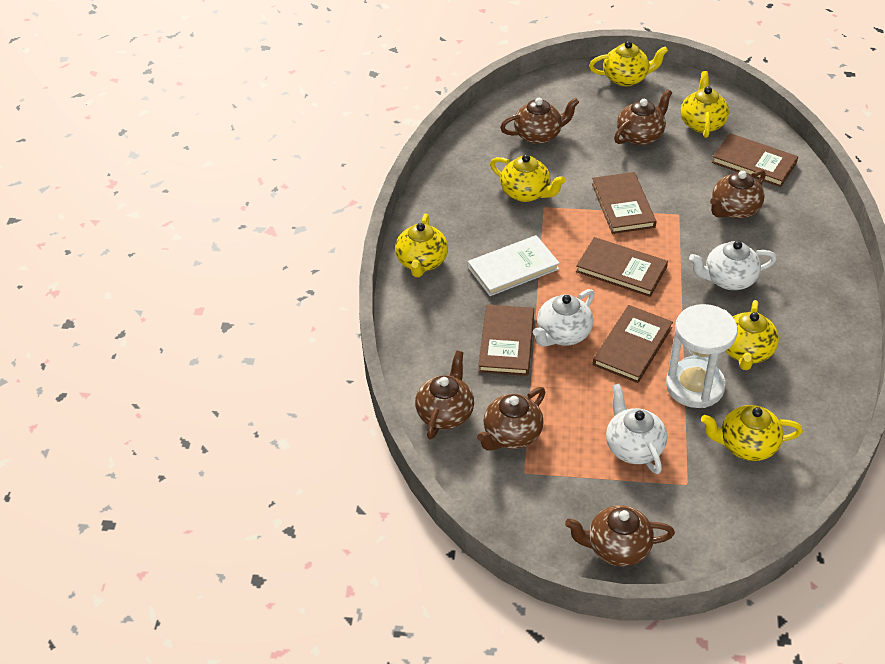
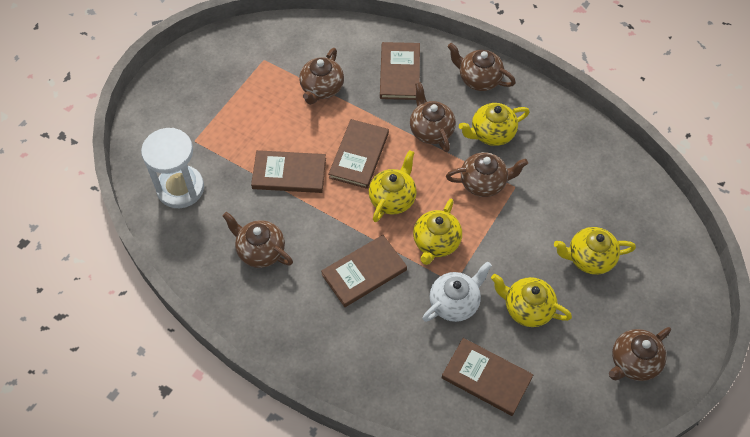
white book: 1 -> 0
white teapot: 3 -> 1
yellow teapot: 6 -> 5

